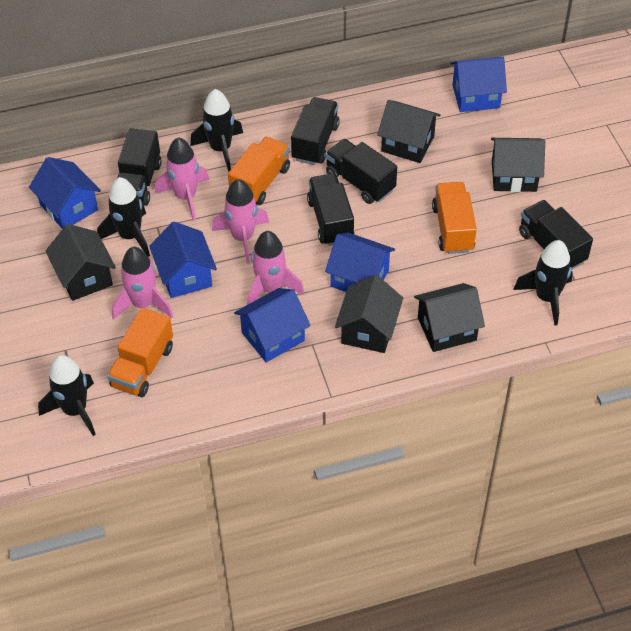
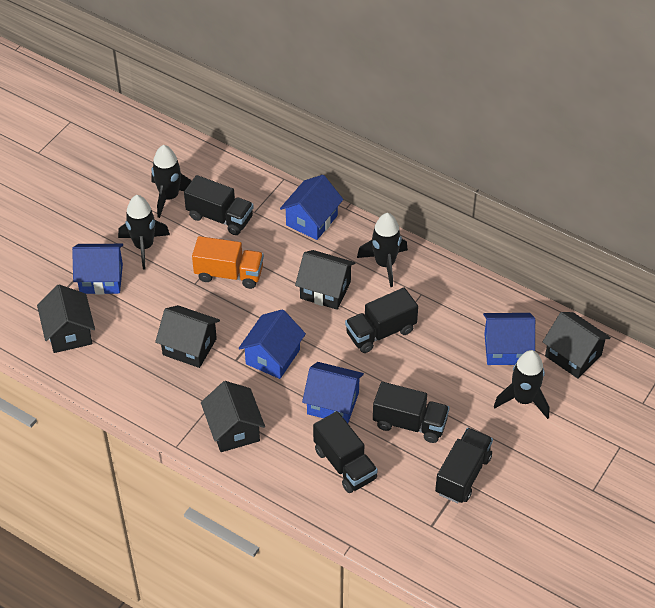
orange truck: 3 -> 1
pink rocket: 4 -> 0

